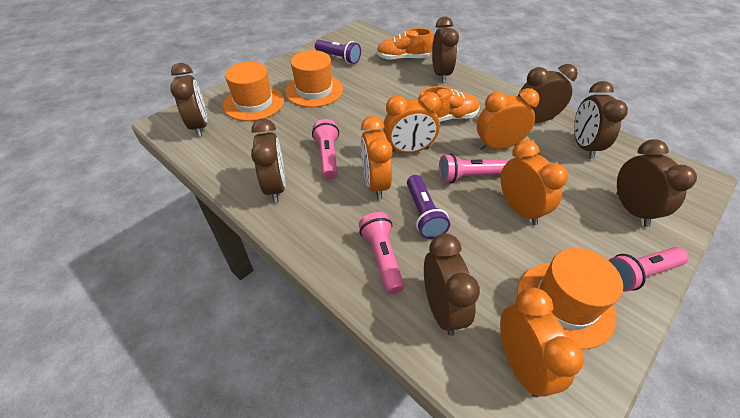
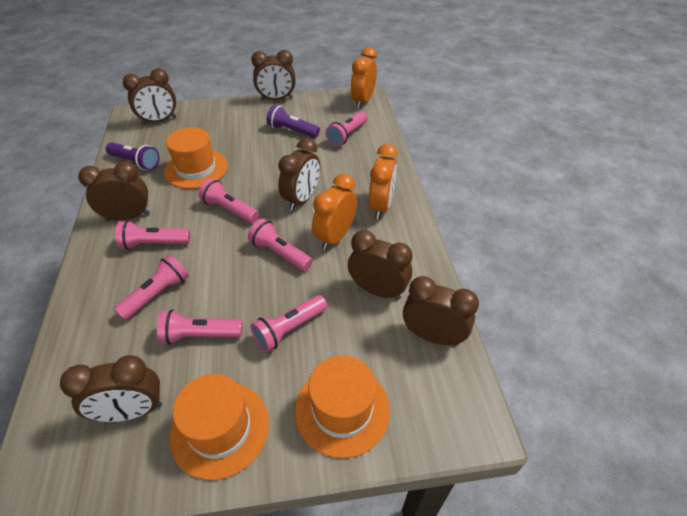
orange clock: 5 -> 3
orange shoe: 2 -> 0
pink flashlight: 4 -> 7

